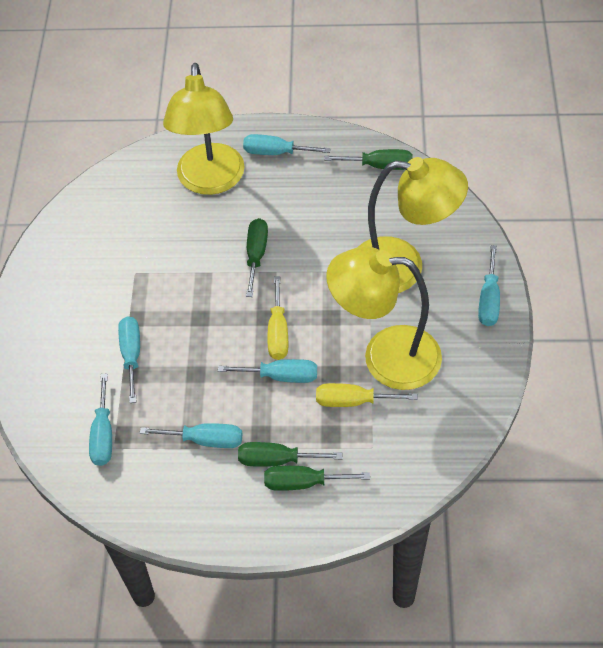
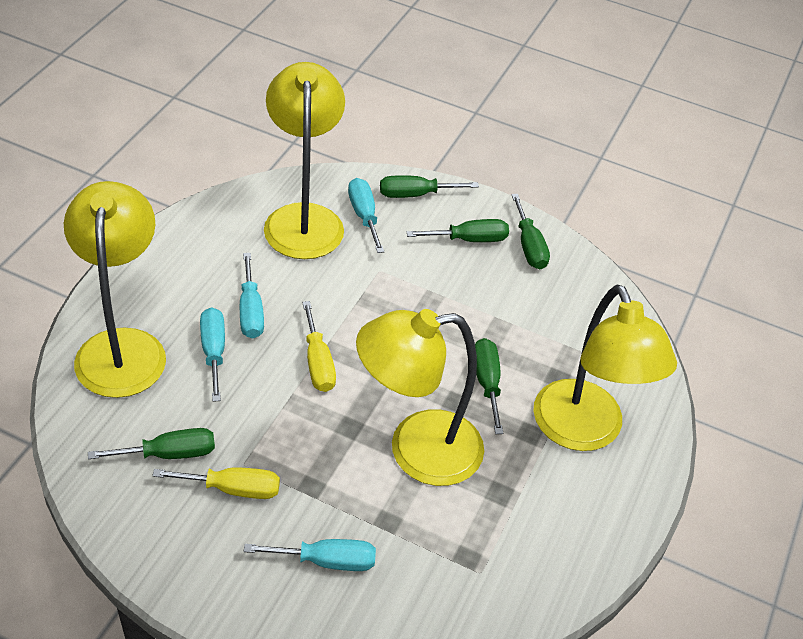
green screwdriver: 4 -> 5
turquoise screwdriver: 6 -> 4
yellow lamp: 3 -> 4

